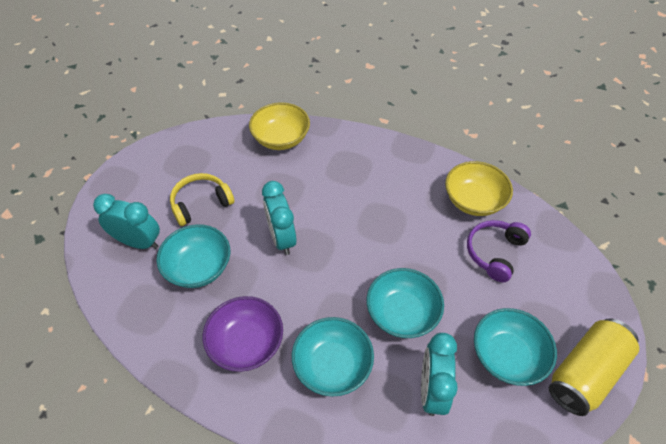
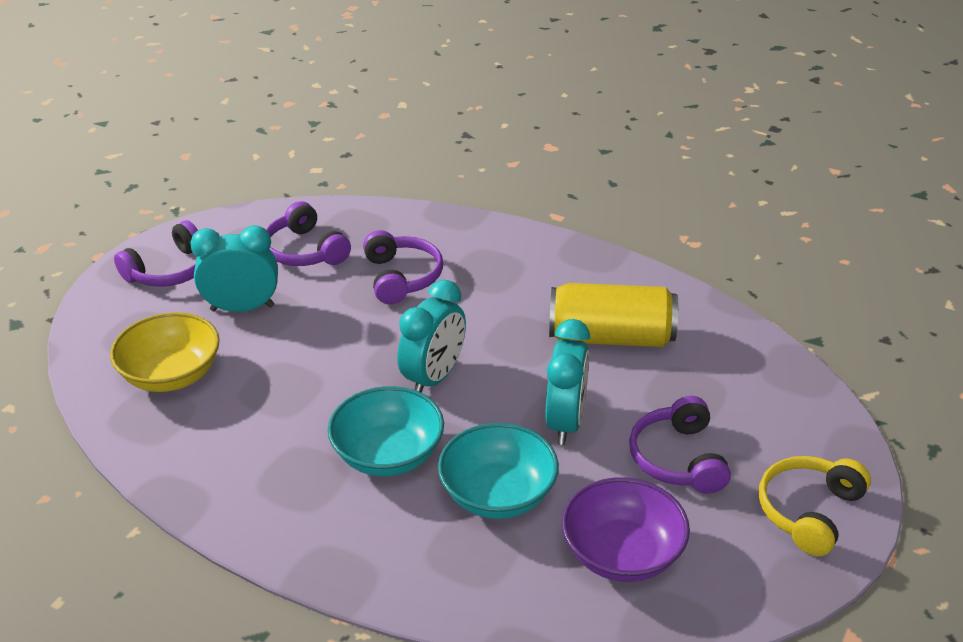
purple headphones: 1 -> 4
turquoise bowl: 4 -> 2
yellow bowl: 2 -> 1

